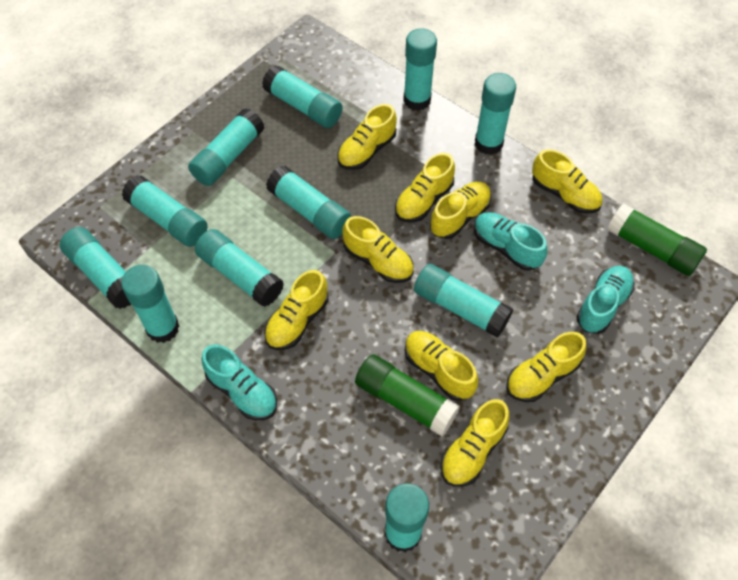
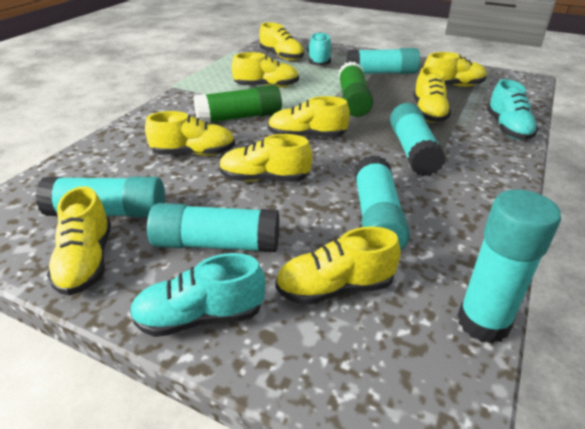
turquoise glue stick: 11 -> 6

